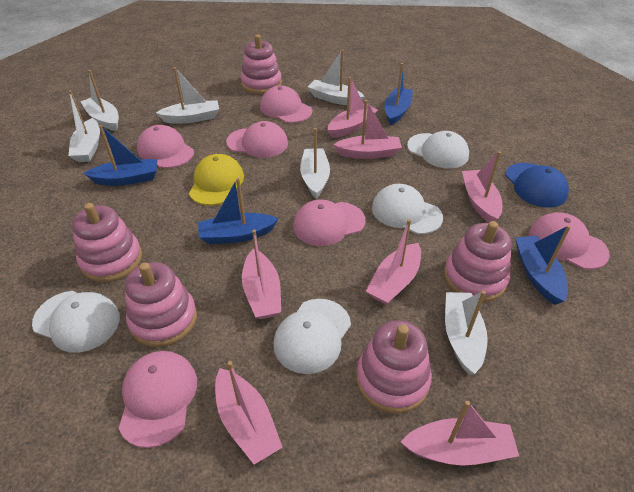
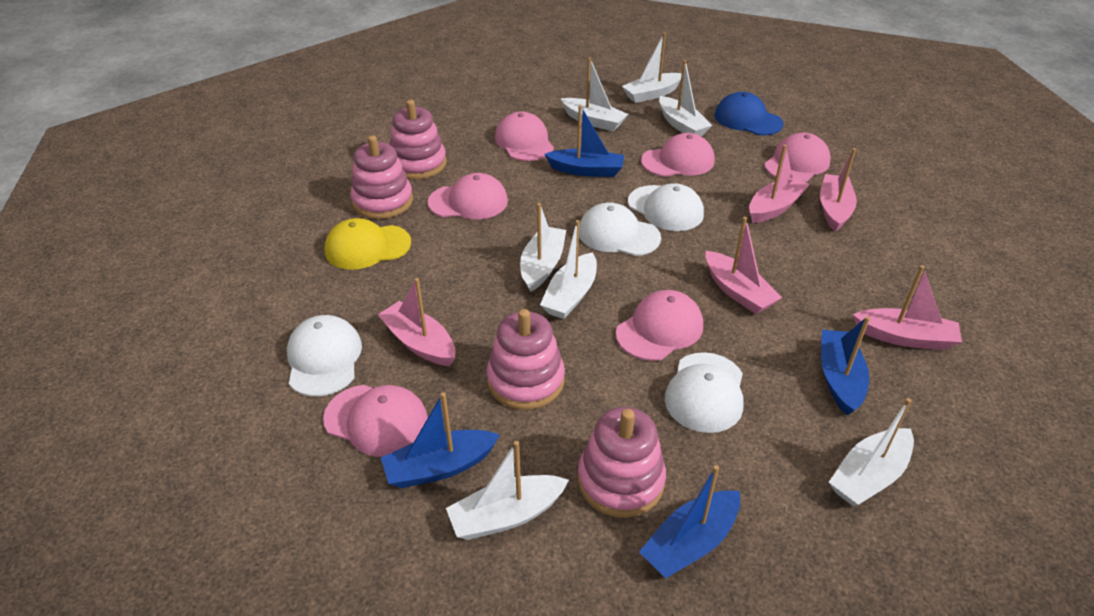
pink boat: 7 -> 5
pink stacking toy: 5 -> 4
white boat: 6 -> 7

